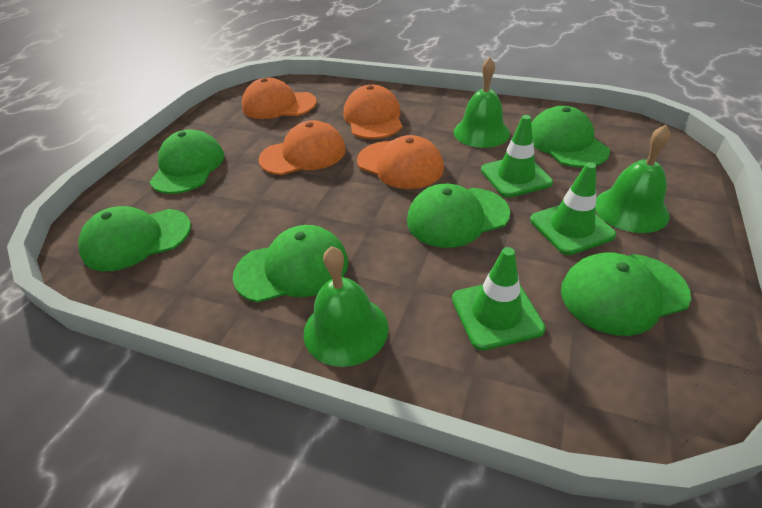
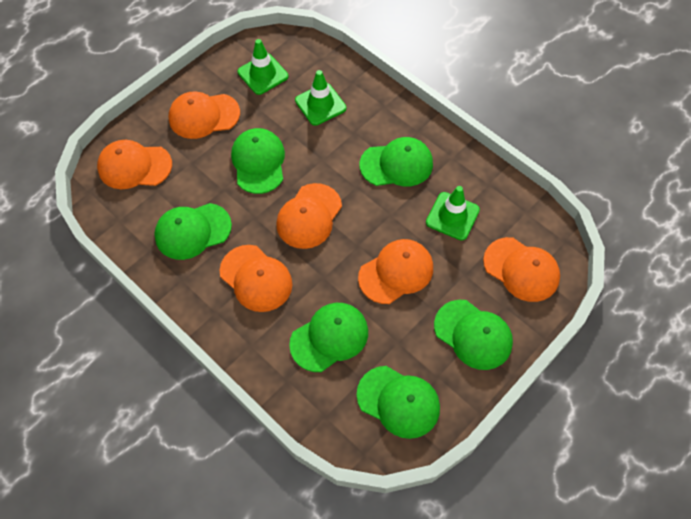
green bell: 3 -> 0
orange cap: 4 -> 6

